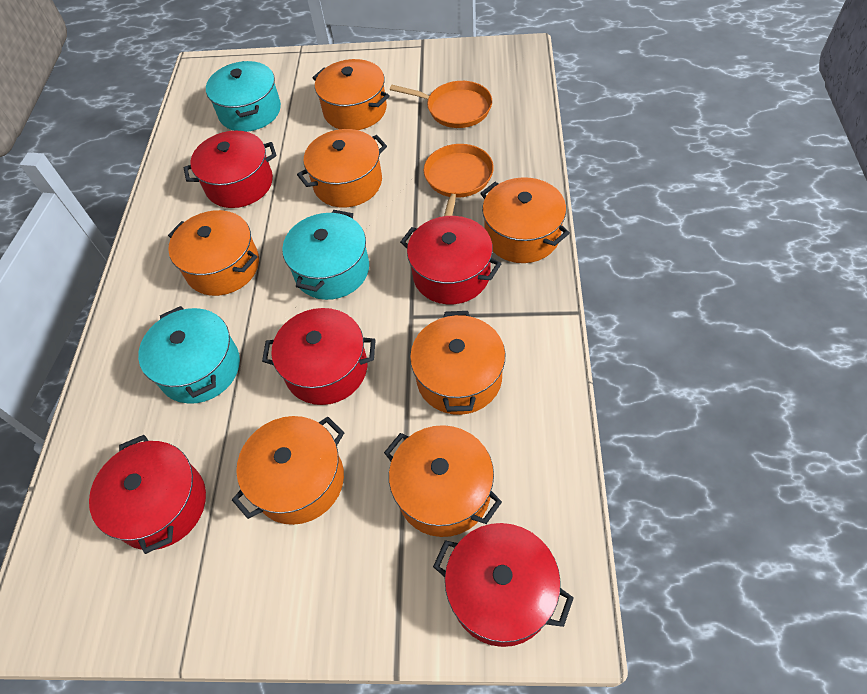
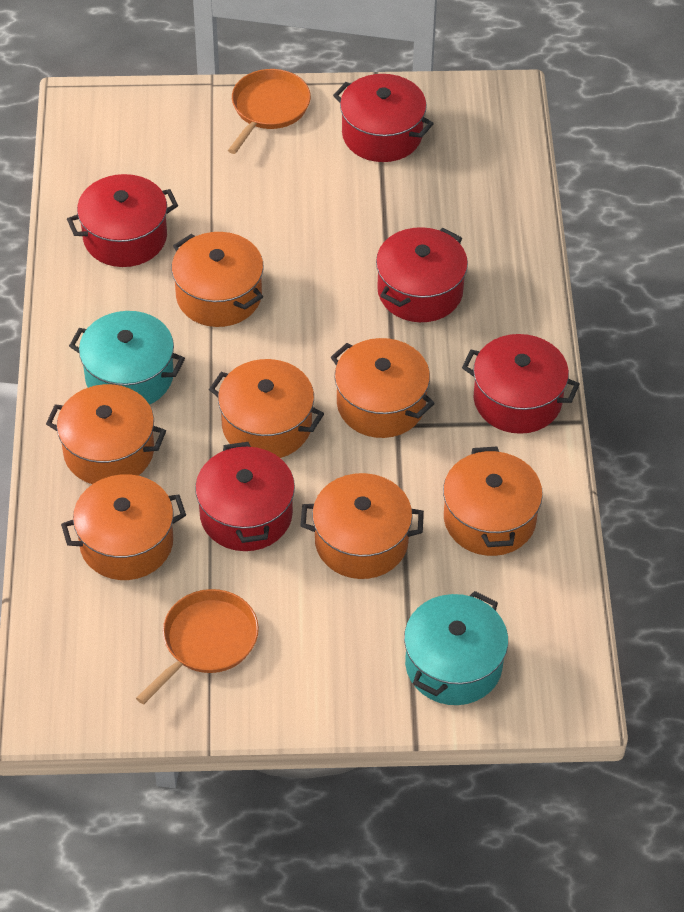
turquoise pot: 3 -> 2

